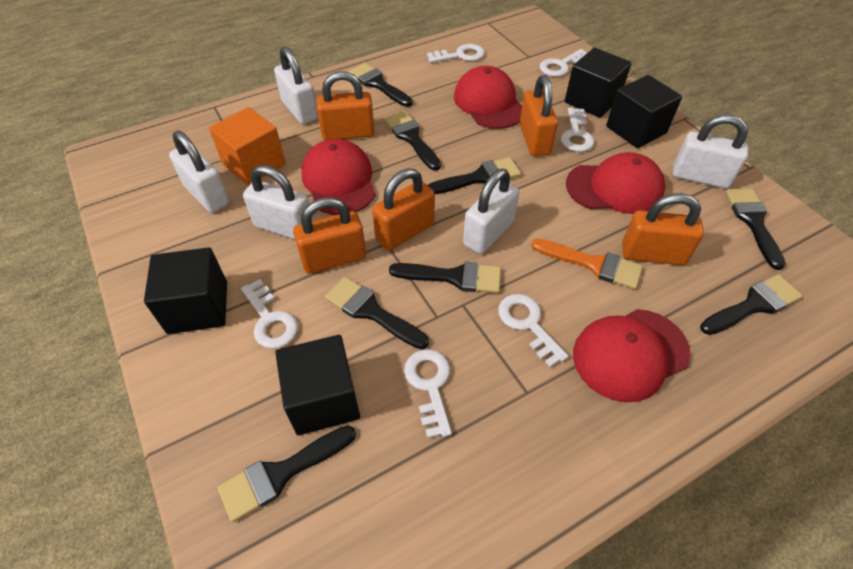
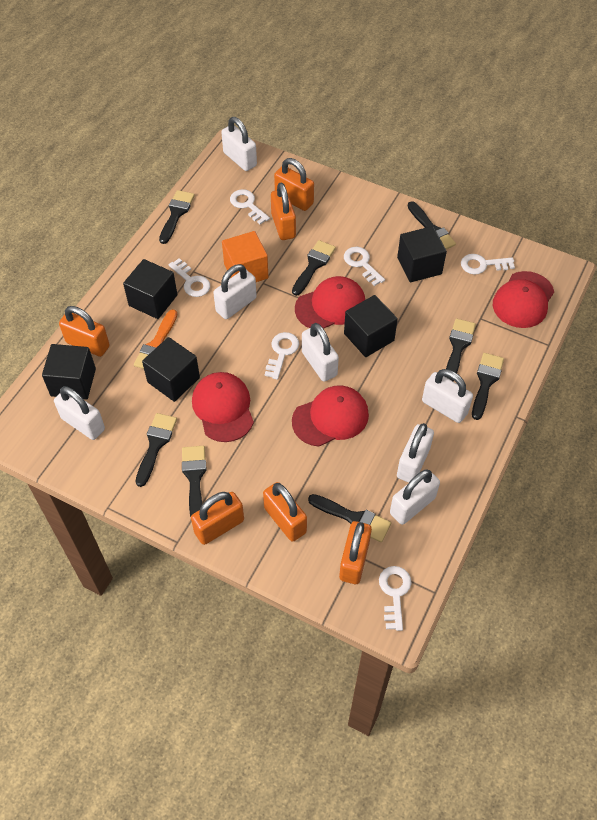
black cube: 4 -> 5
orange padlock: 5 -> 6
white padlock: 5 -> 7

